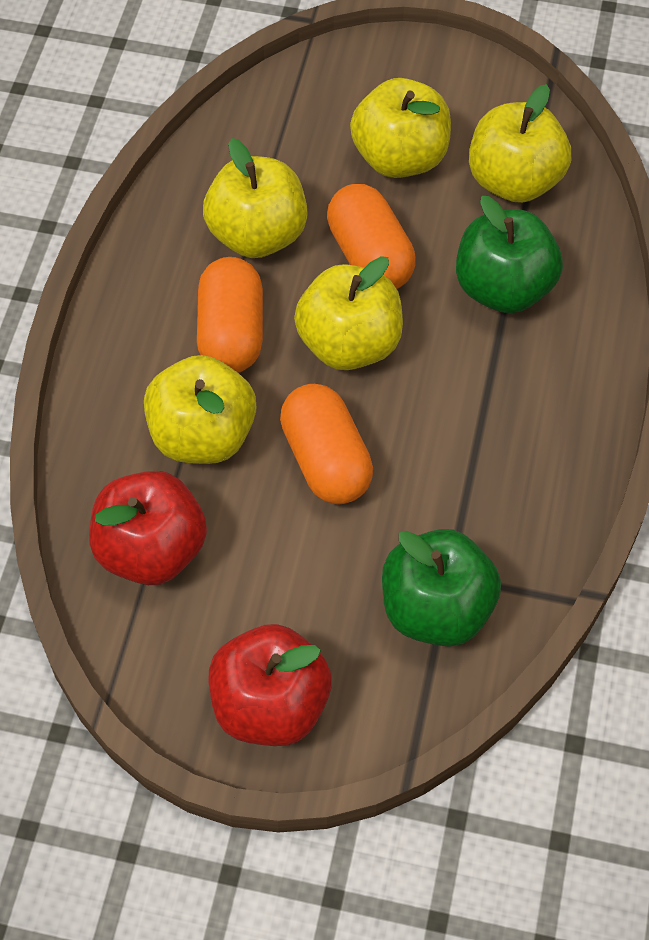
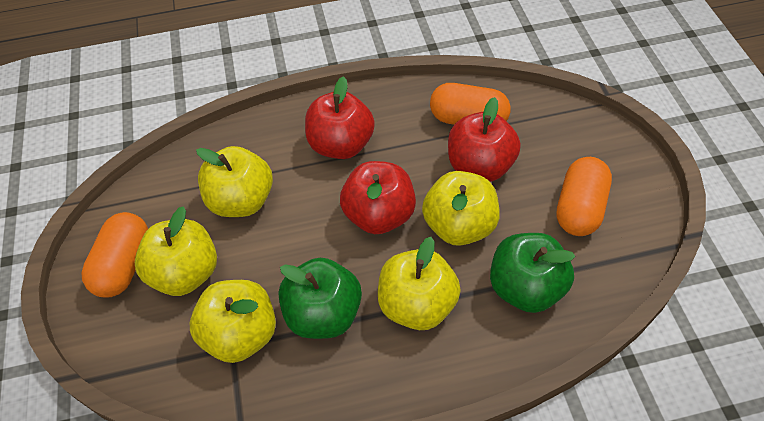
red apple: 2 -> 3

